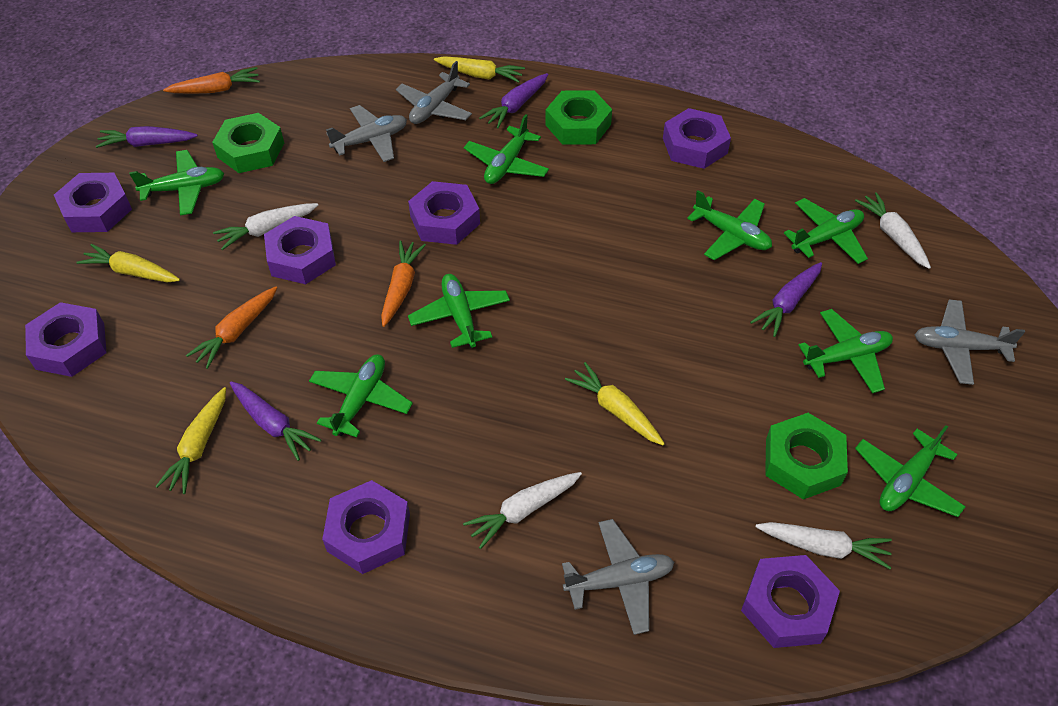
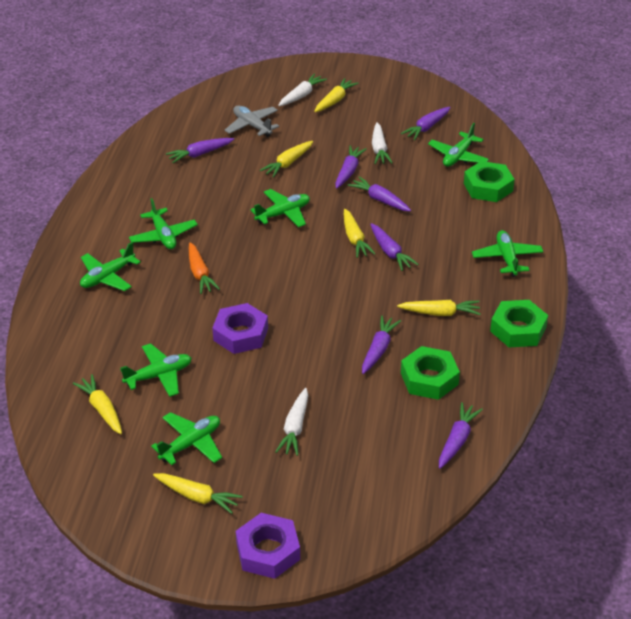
green plane: 8 -> 7
grey plane: 4 -> 1
orange carrot: 3 -> 1
purple carrot: 4 -> 7
purple nut: 7 -> 2
white carrot: 4 -> 3
yellow carrot: 4 -> 6

